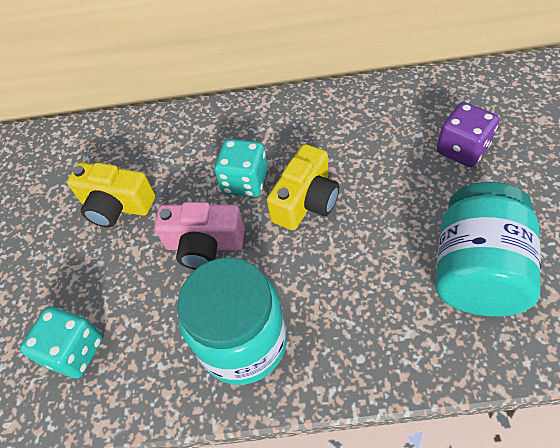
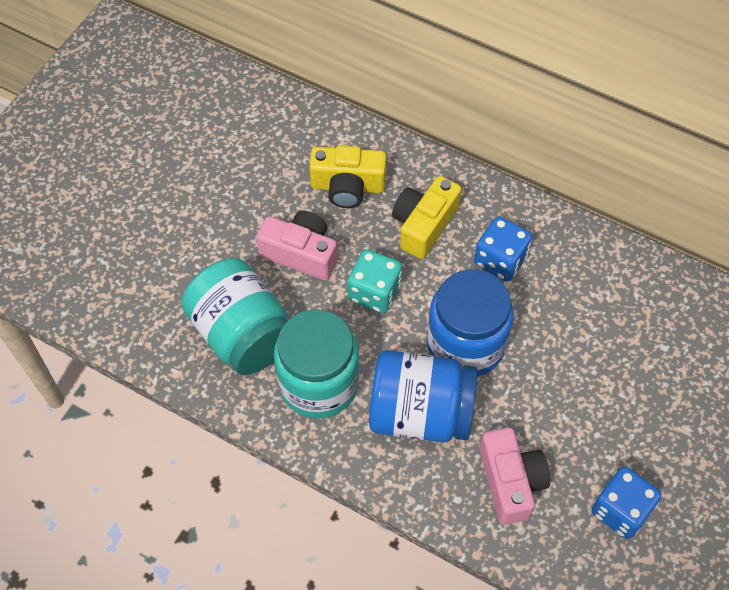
blue dice: 0 -> 2
blue jar: 0 -> 2
pink camera: 1 -> 2
purple dice: 1 -> 0
turquoise dice: 2 -> 1

